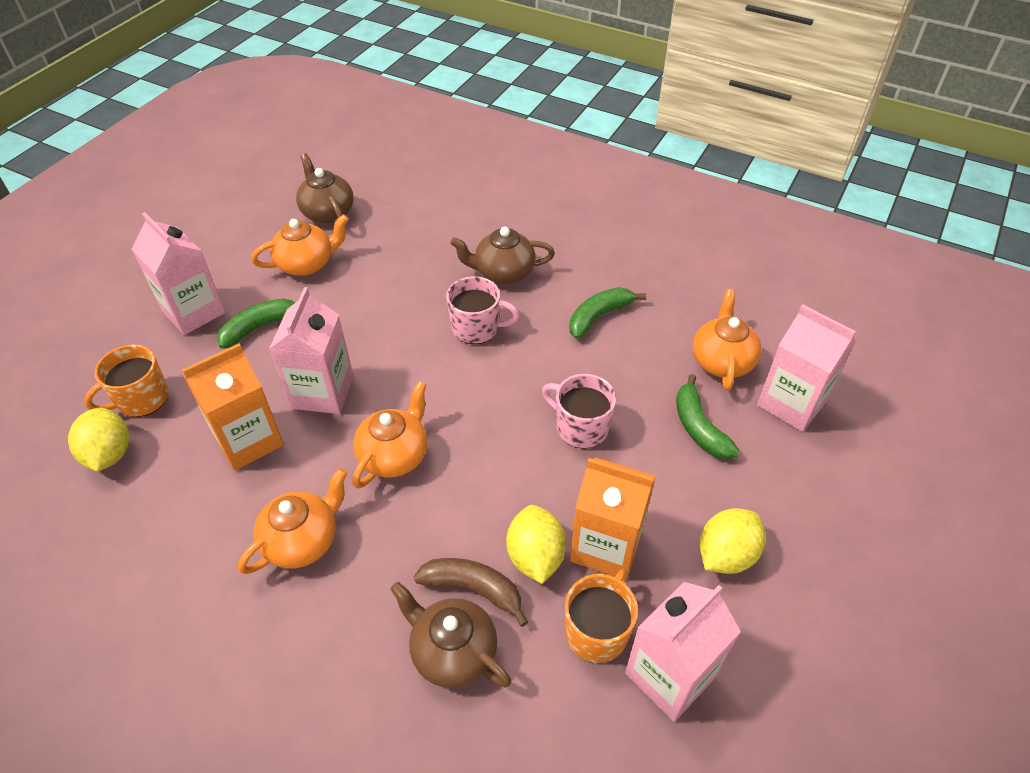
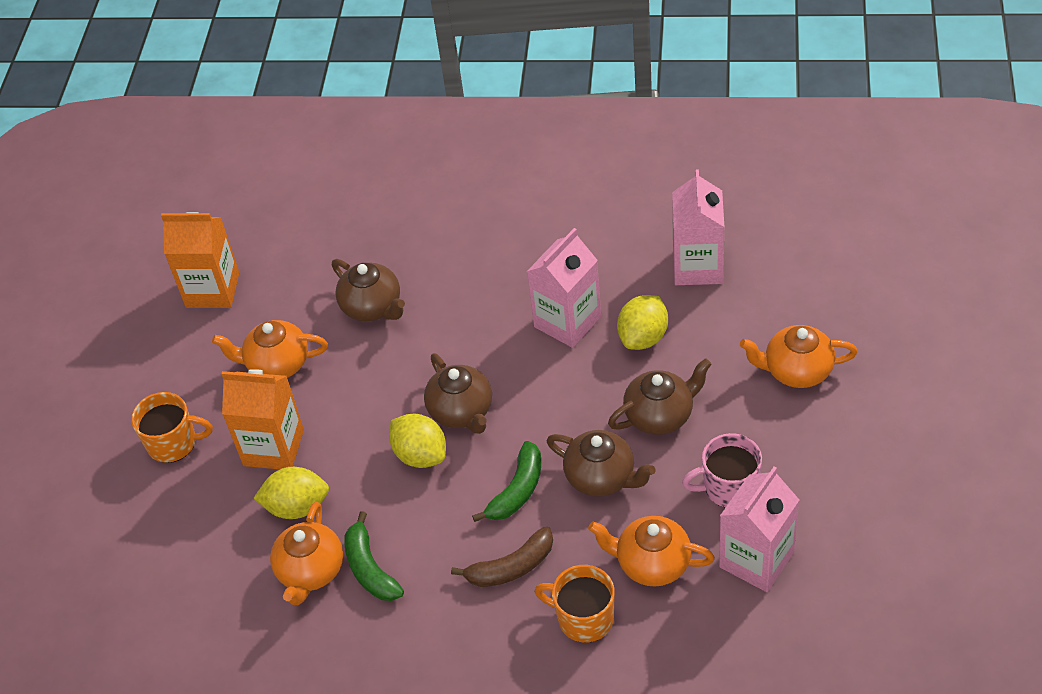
brown teapot: 3 -> 4
green banana: 3 -> 2
pink carton: 4 -> 3
pink mug: 2 -> 1

